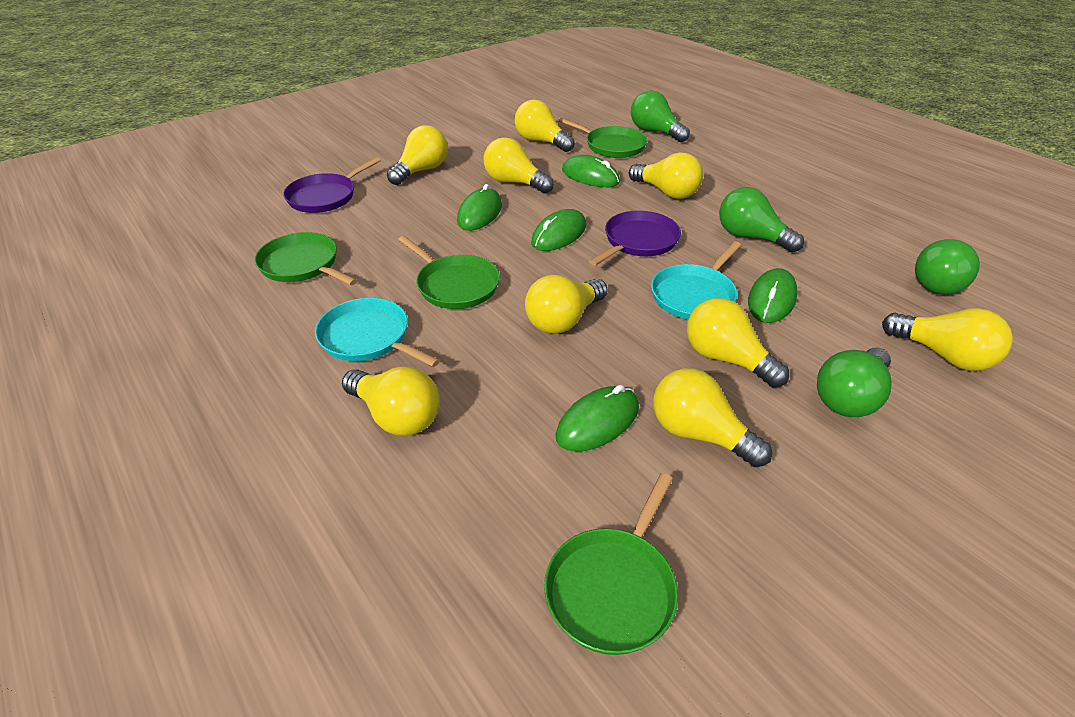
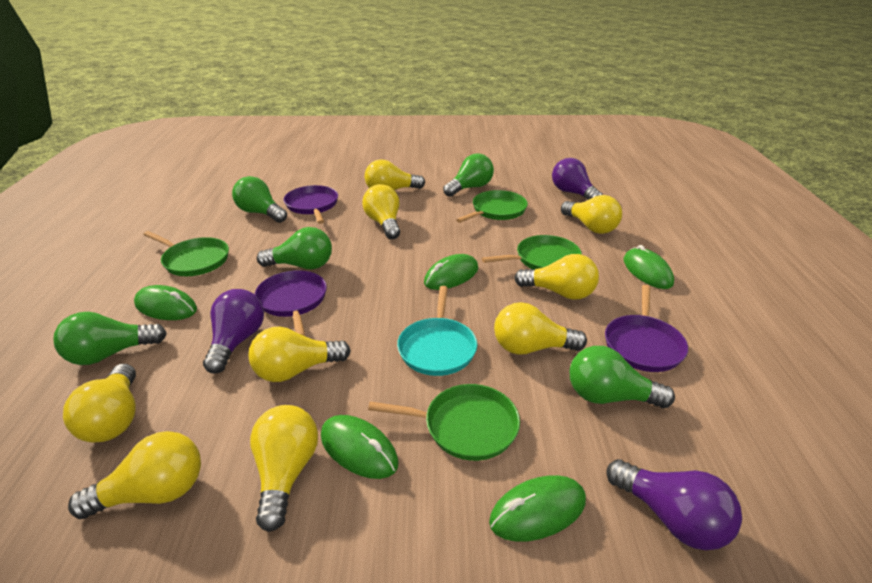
green light bulb: 4 -> 5
purple light bulb: 0 -> 3
purple pan: 2 -> 3
turquoise pan: 2 -> 1

